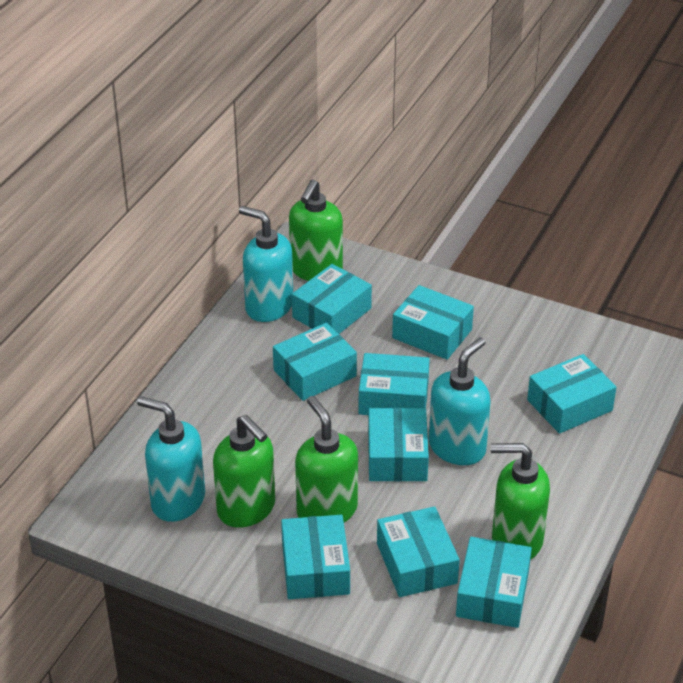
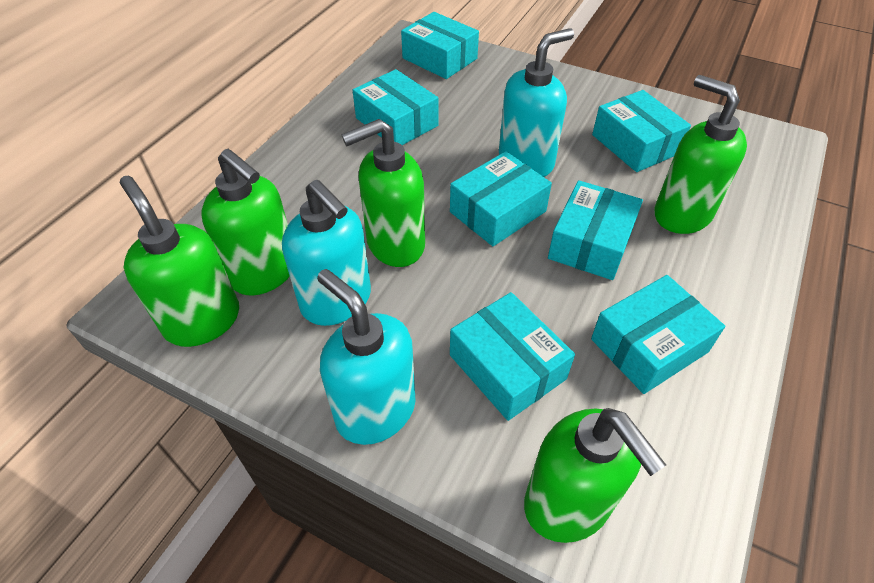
green soap dispenser: 4 -> 5
turquoise box: 9 -> 7

